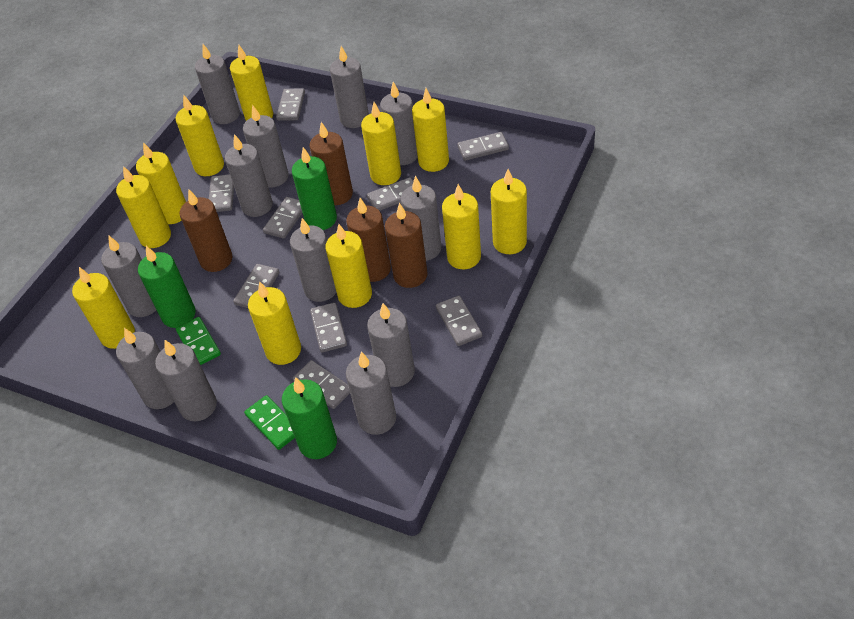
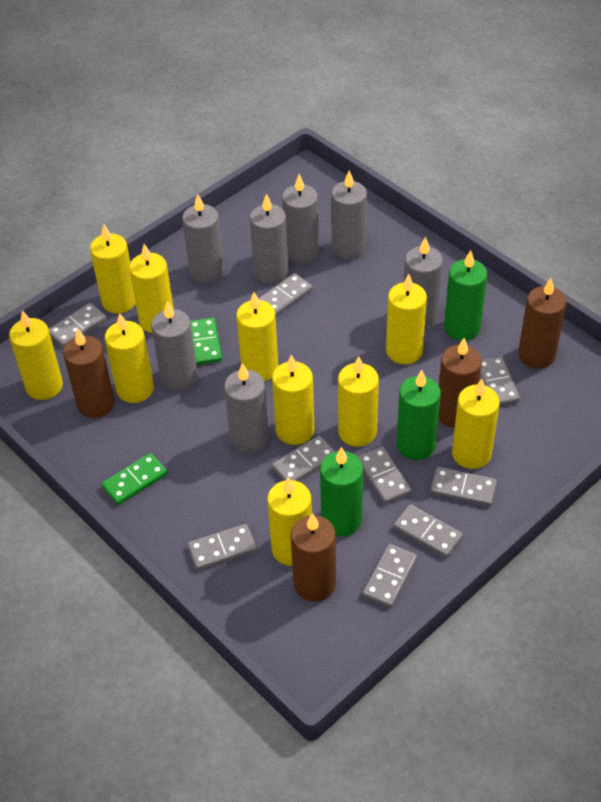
grey candle: 12 -> 7
yellow candle: 11 -> 10

